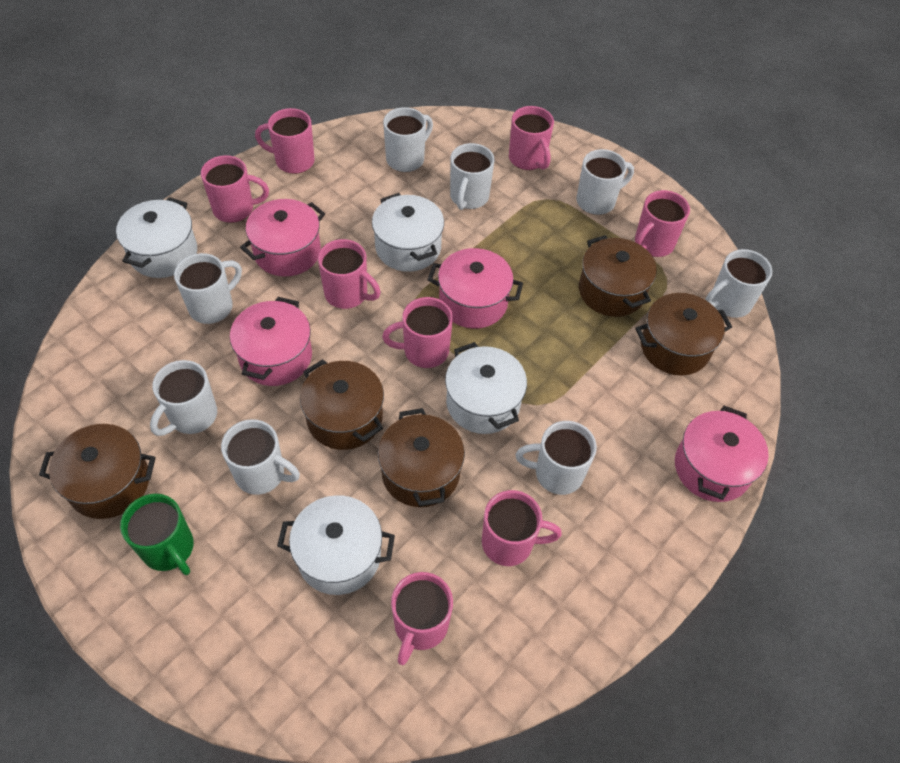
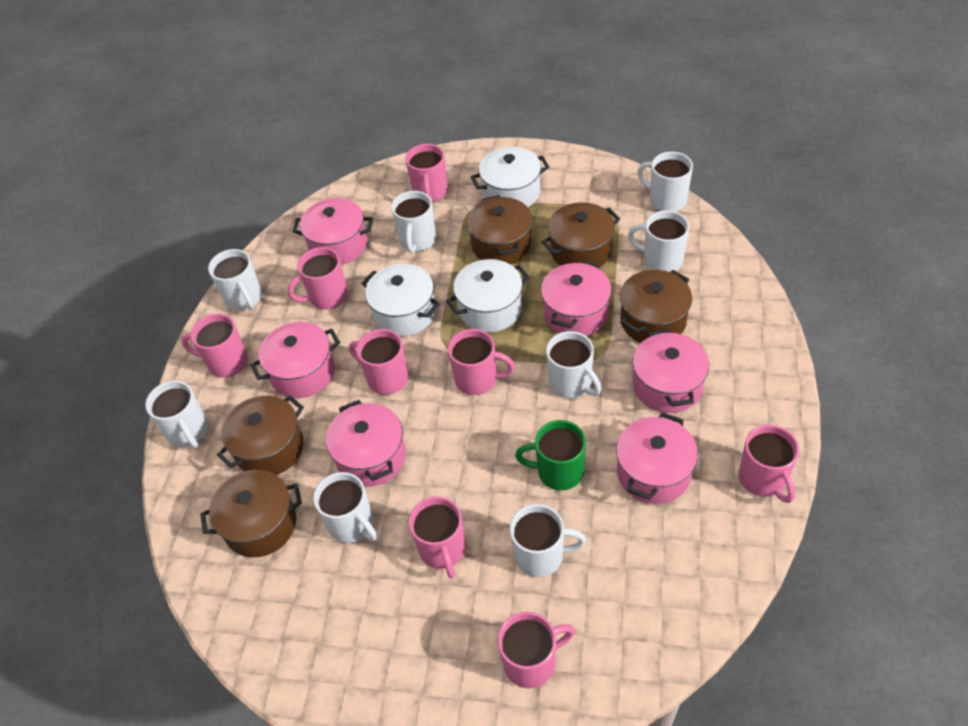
pink pot: 4 -> 6
white pot: 4 -> 3

